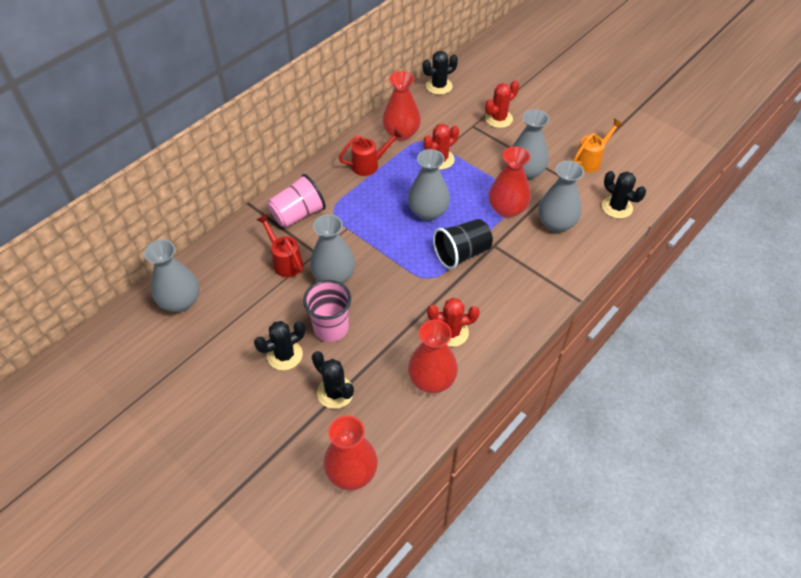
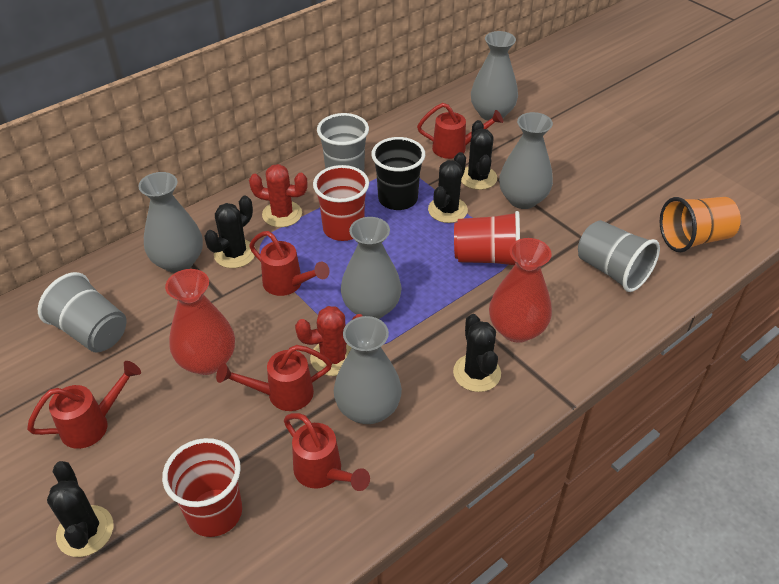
black cactus: 4 -> 5
grey cup: 0 -> 3
orange cup: 0 -> 1
orange watering can: 1 -> 0
pink cup: 2 -> 0
red cactus: 3 -> 2
red cup: 0 -> 3
red vase: 4 -> 2
red watering can: 2 -> 5

